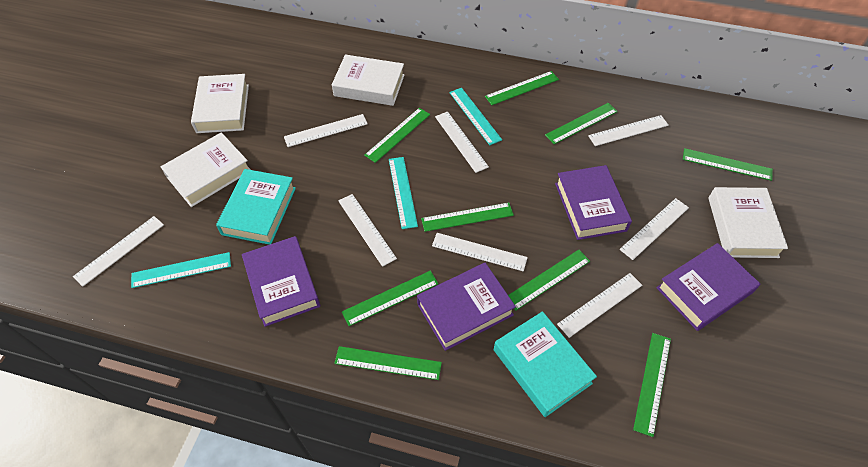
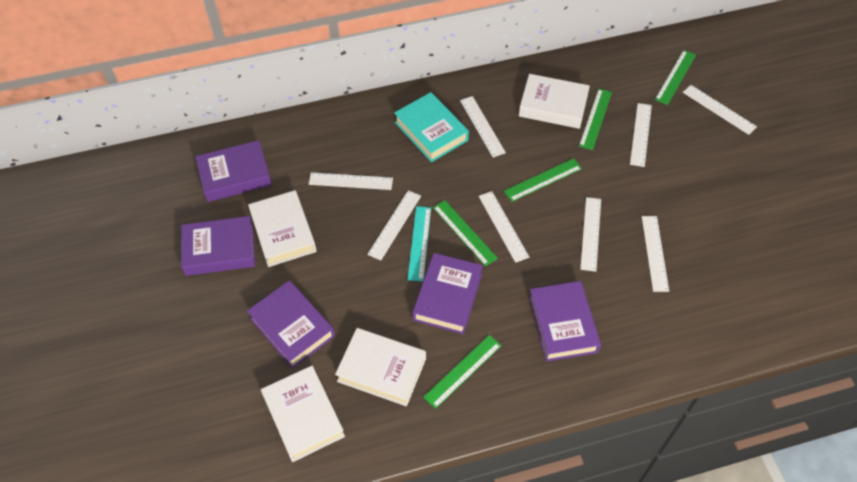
green ruler: 9 -> 5
purple book: 4 -> 5
turquoise book: 2 -> 1
turquoise ruler: 3 -> 1

